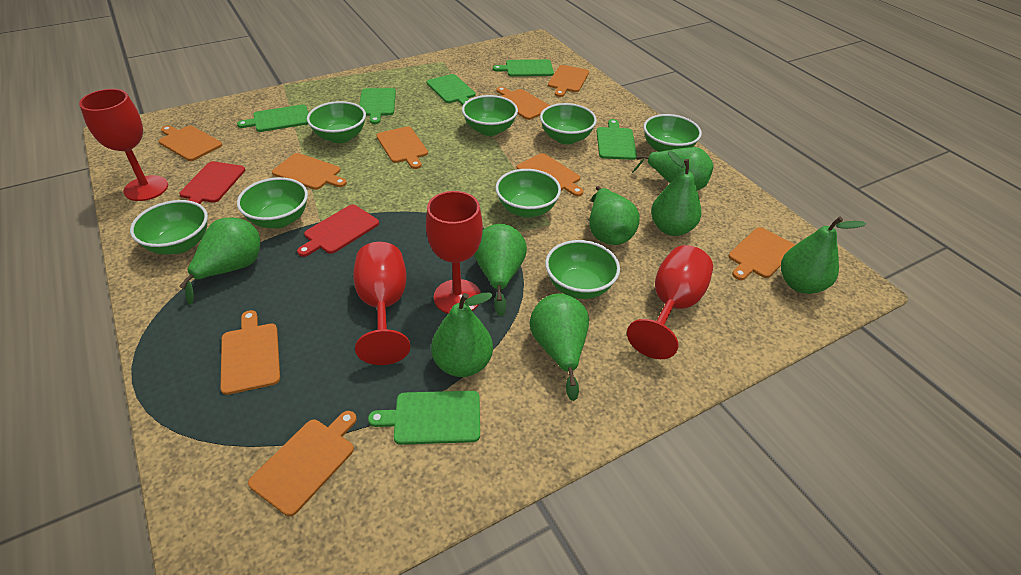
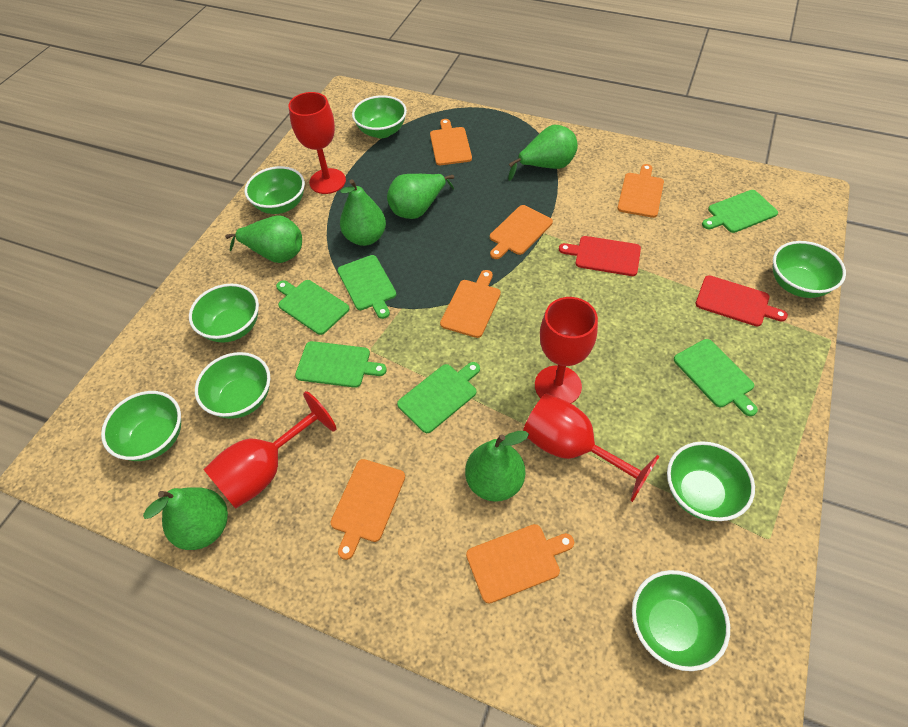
green pear: 8 -> 6
orange cutting board: 9 -> 6

